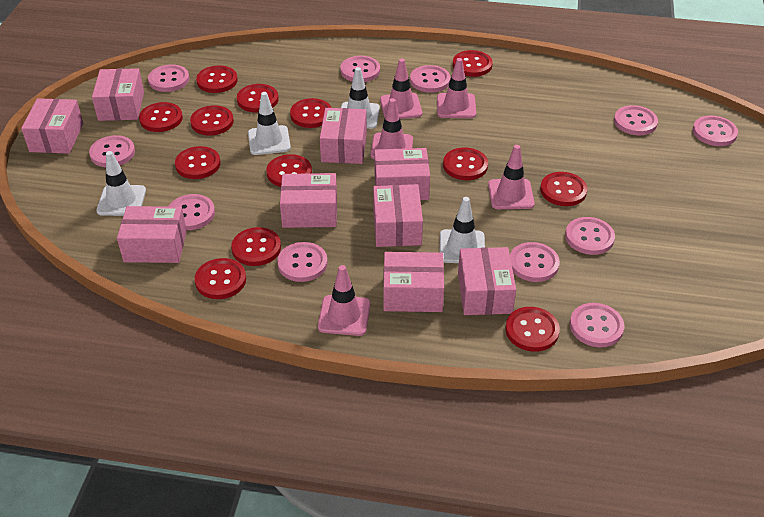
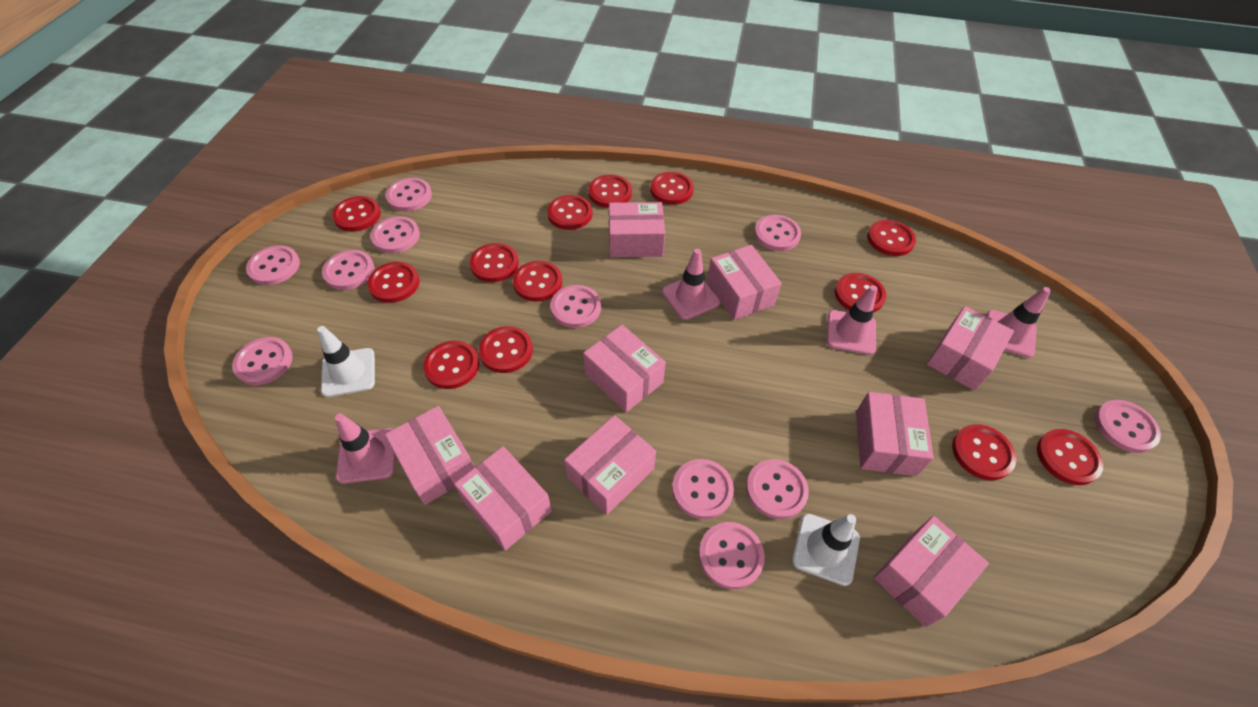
pink traffic cone: 5 -> 4
white traffic cone: 4 -> 2

